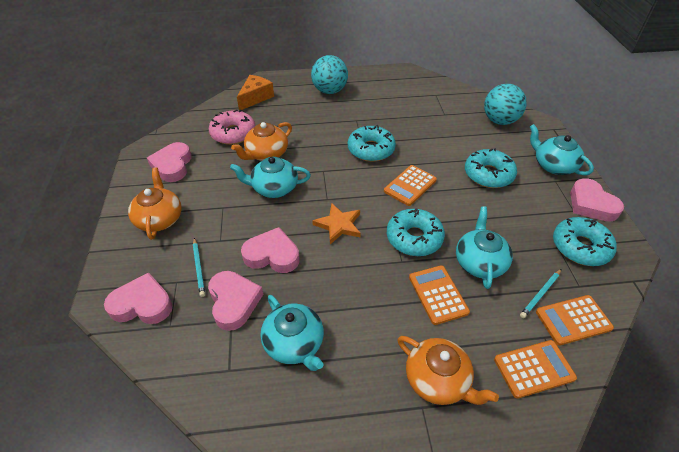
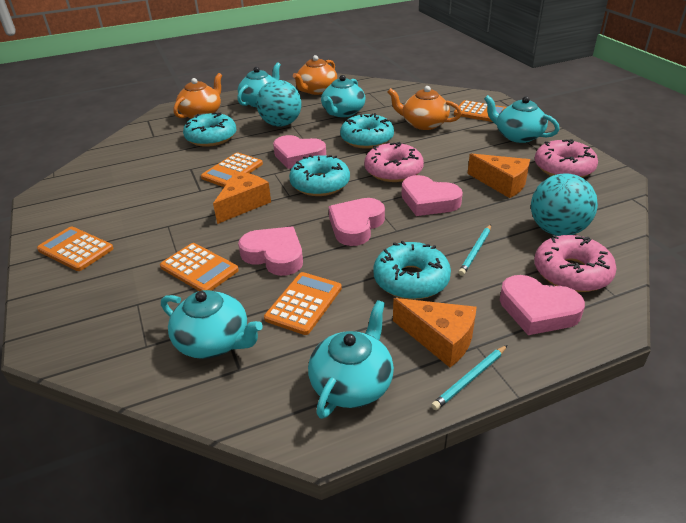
orange calculator: 4 -> 5
orange cheese: 1 -> 3
orange star: 1 -> 0
pink donut: 1 -> 3
turquoise teapot: 4 -> 5

